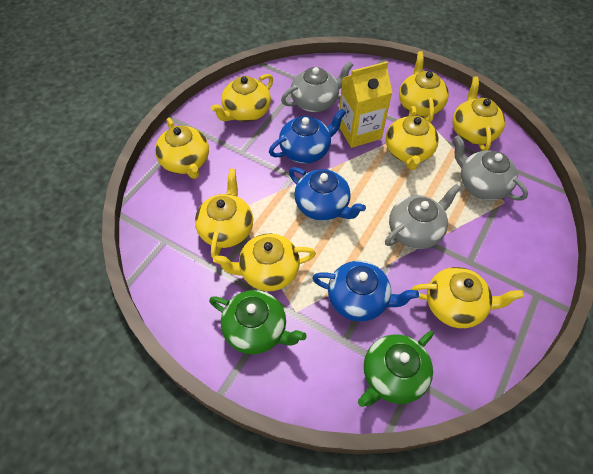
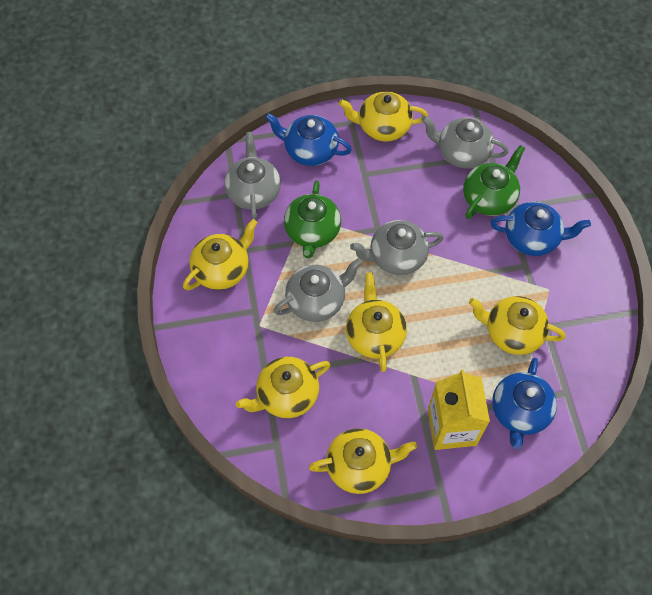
grey teapot: 3 -> 4
yellow teapot: 8 -> 6

